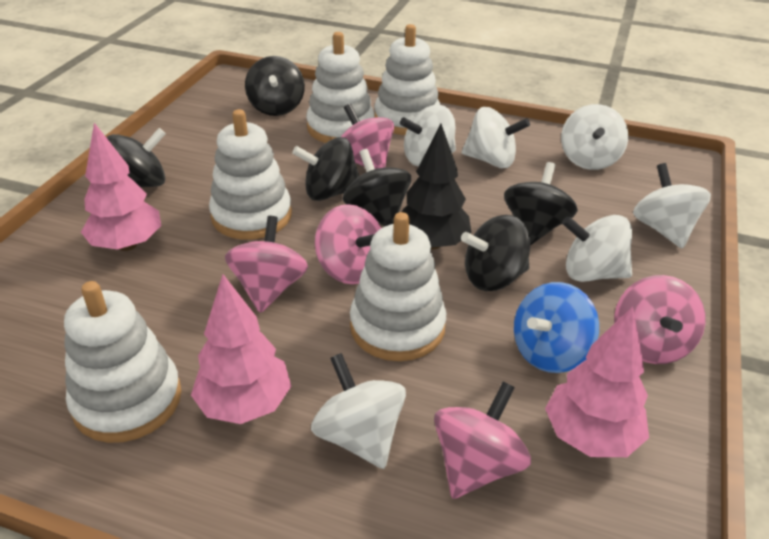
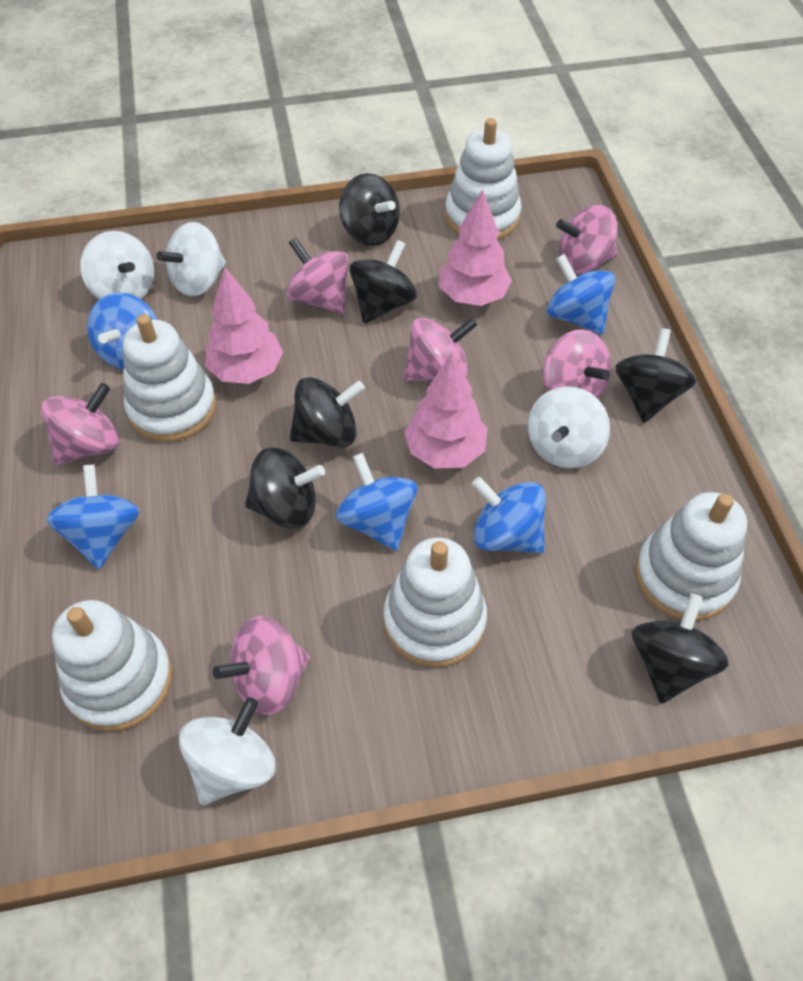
black tree: 1 -> 0
blue spinning top: 1 -> 5
pink spinning top: 5 -> 6
white spinning top: 6 -> 4

